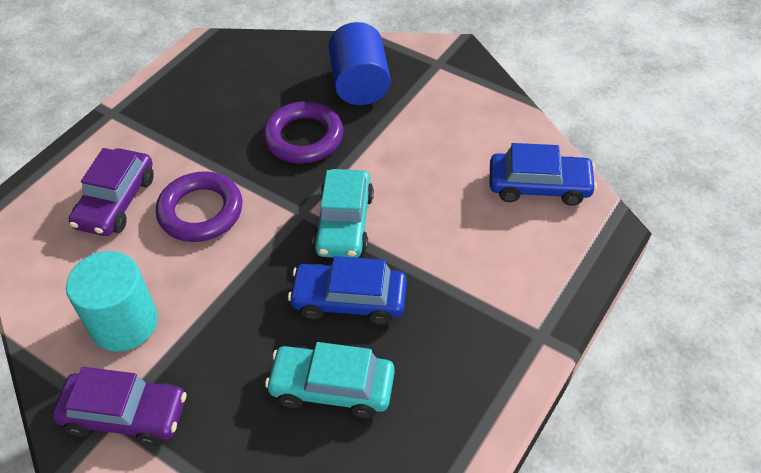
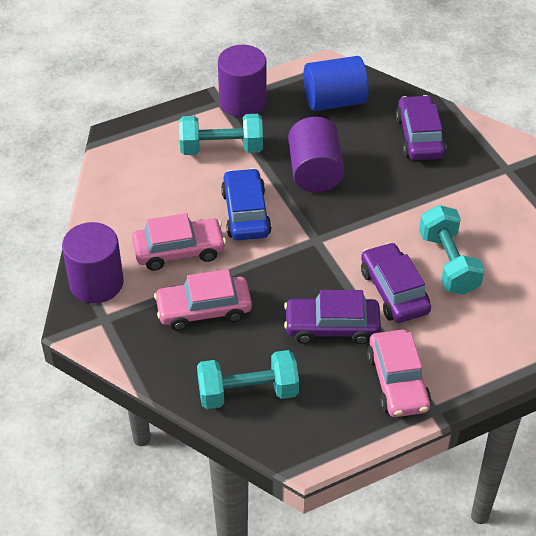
blue car: 2 -> 1
pink car: 0 -> 3
purple car: 2 -> 3
purple cylinder: 0 -> 3
purple ring: 2 -> 0
turquoise car: 2 -> 0
turquoise cylinder: 1 -> 0
turquoise dumbbell: 0 -> 3

